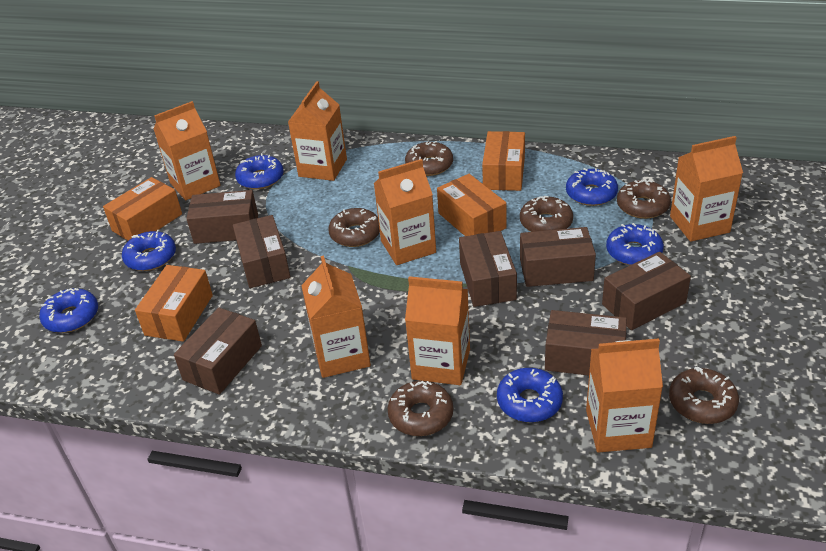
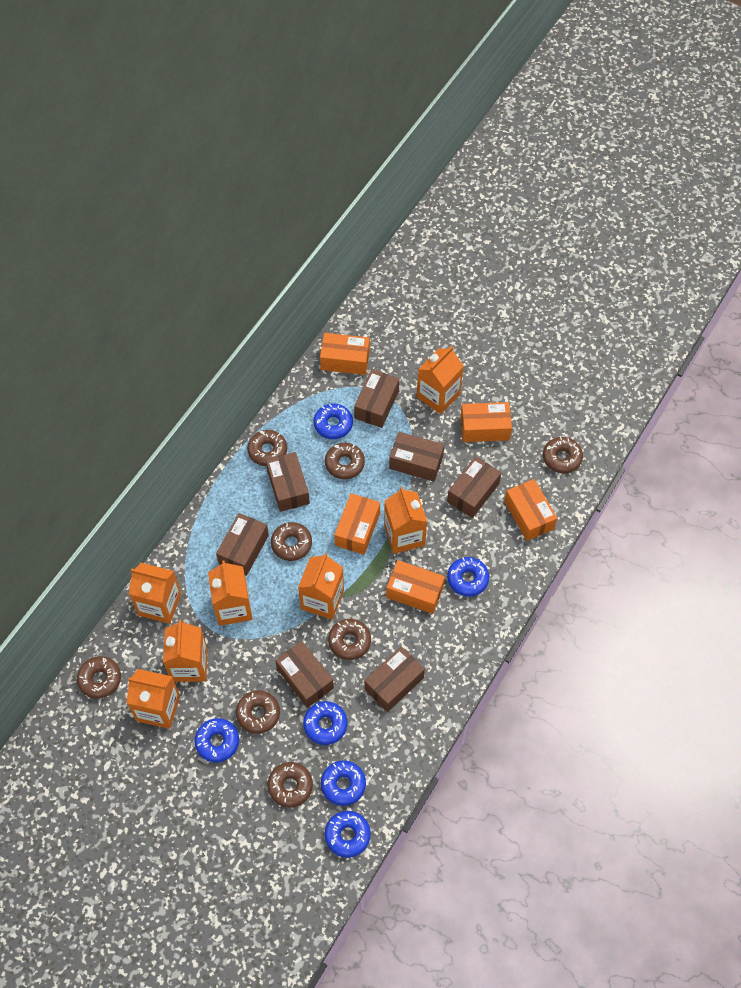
brown donut: 6 -> 8
orange box: 4 -> 5

